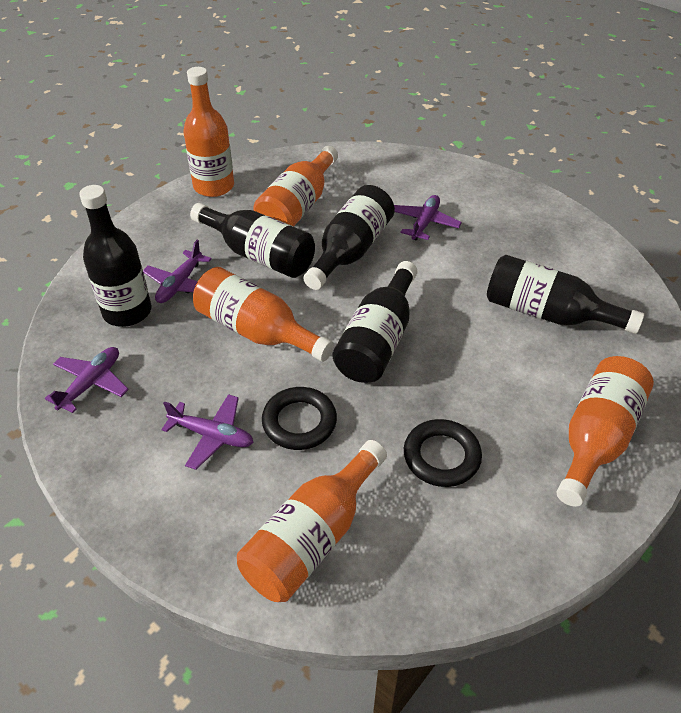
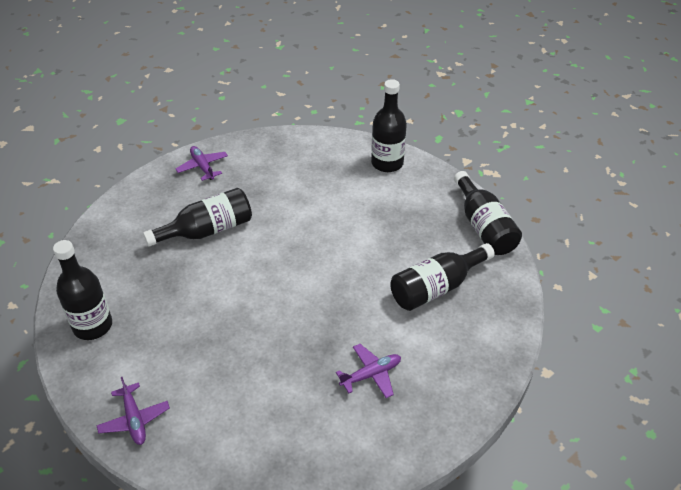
black ring: 2 -> 0
orange bottle: 5 -> 0
purple plane: 4 -> 3

